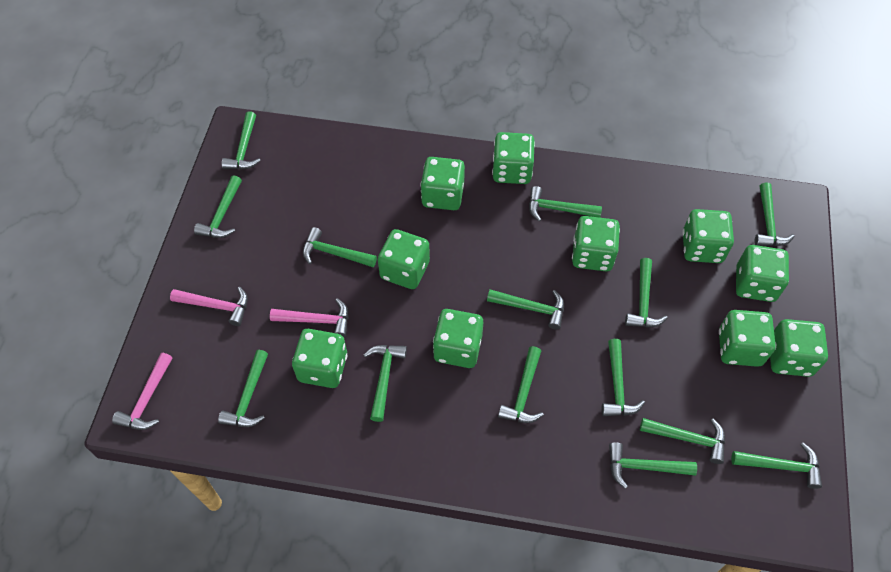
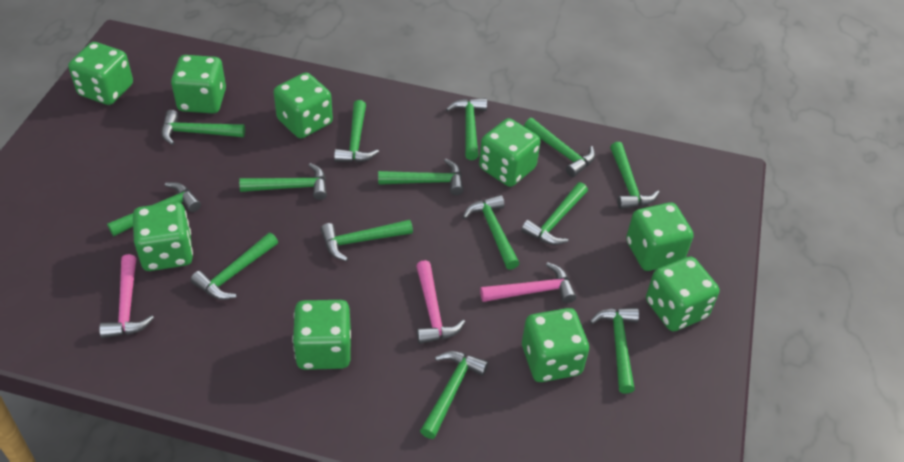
green dice: 10 -> 9

